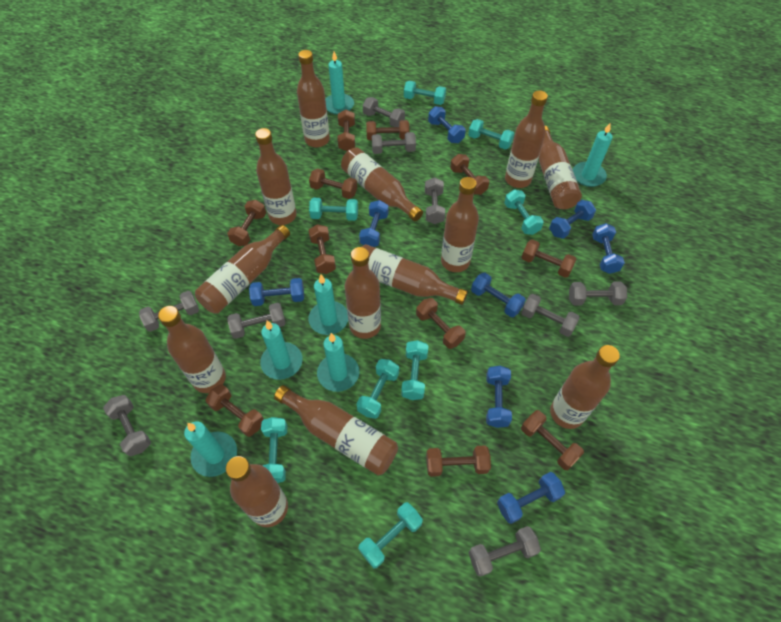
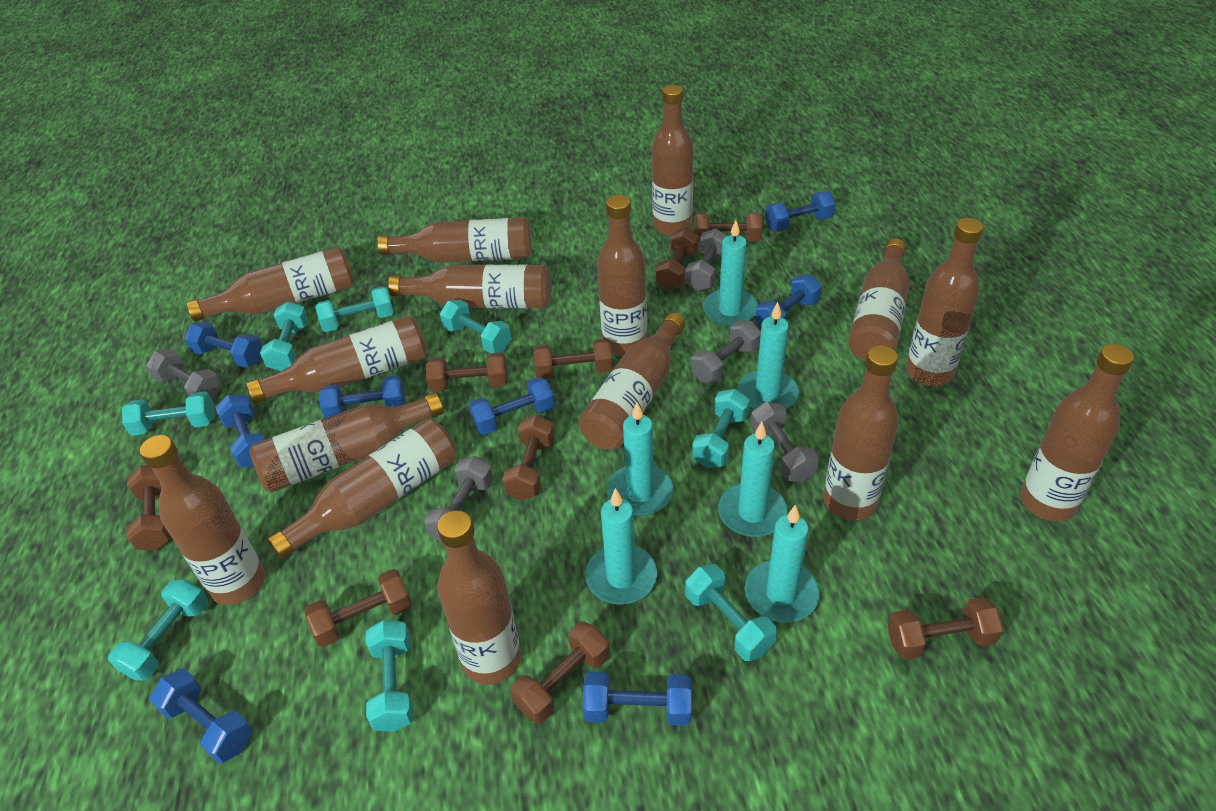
brown bottle: 13 -> 15
brown dumbbell: 11 -> 9
grey dumbbell: 9 -> 5

